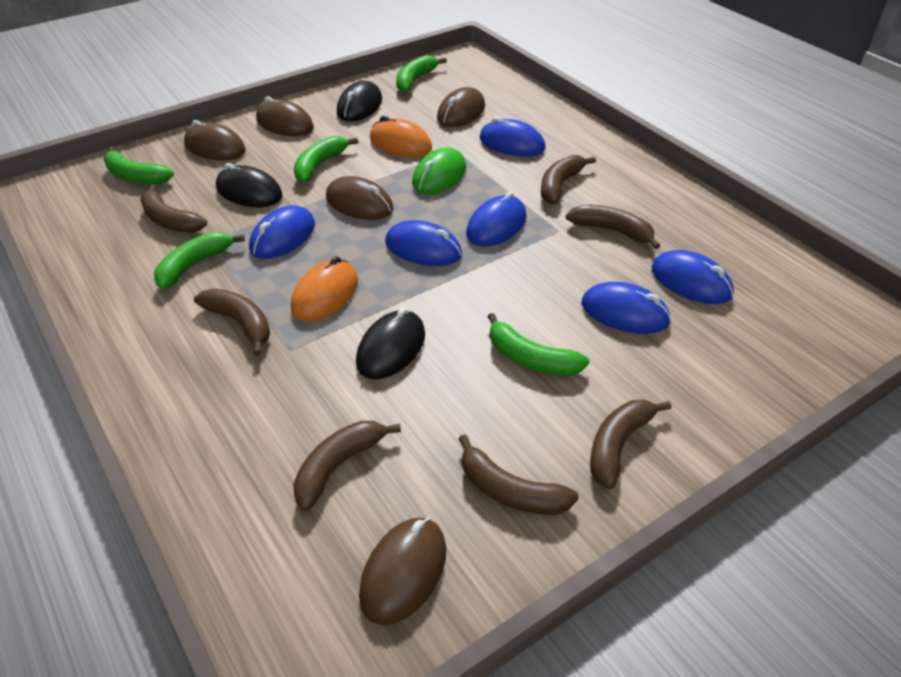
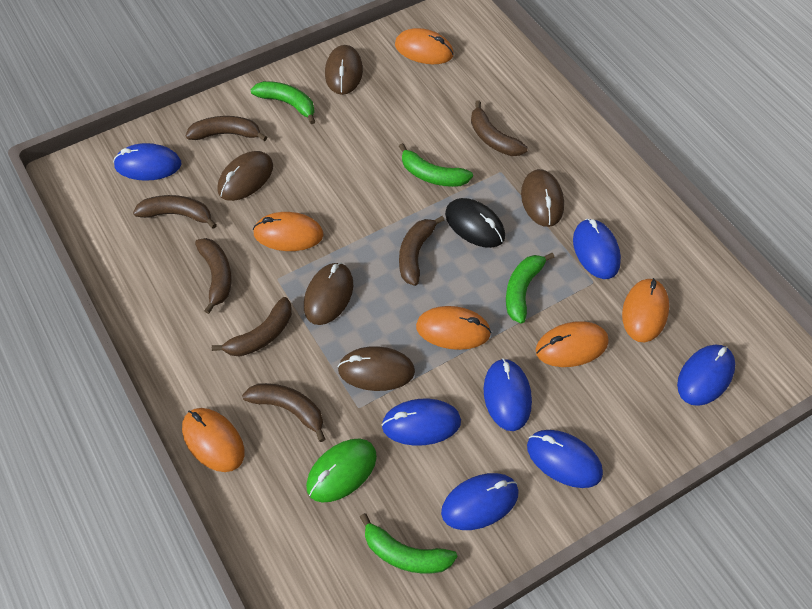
black mouse: 3 -> 1
blue mouse: 6 -> 7
green banana: 5 -> 4
orange mouse: 2 -> 6

